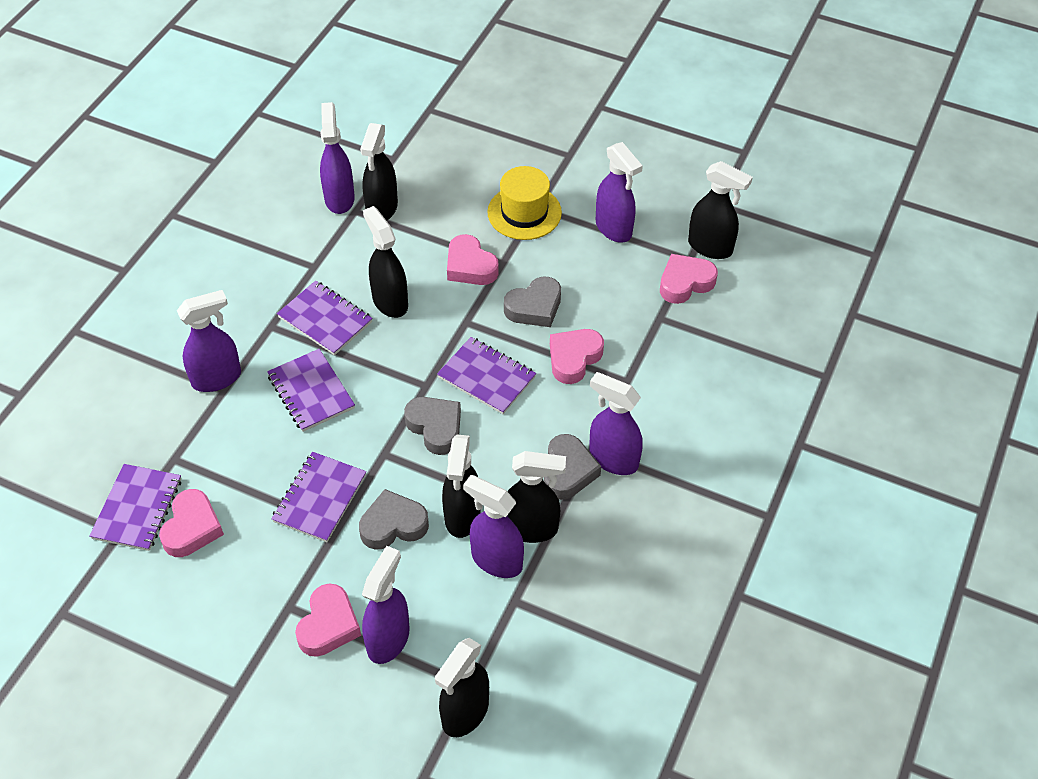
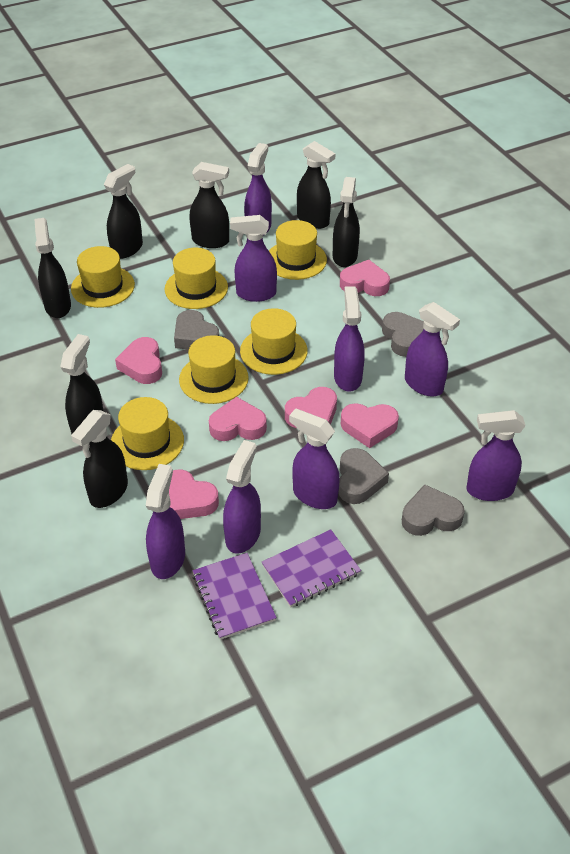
black spray bottle: 6 -> 7
pink heart: 5 -> 6
purple notebook: 5 -> 2
purple spray bottle: 6 -> 8
yellow hat: 1 -> 6

